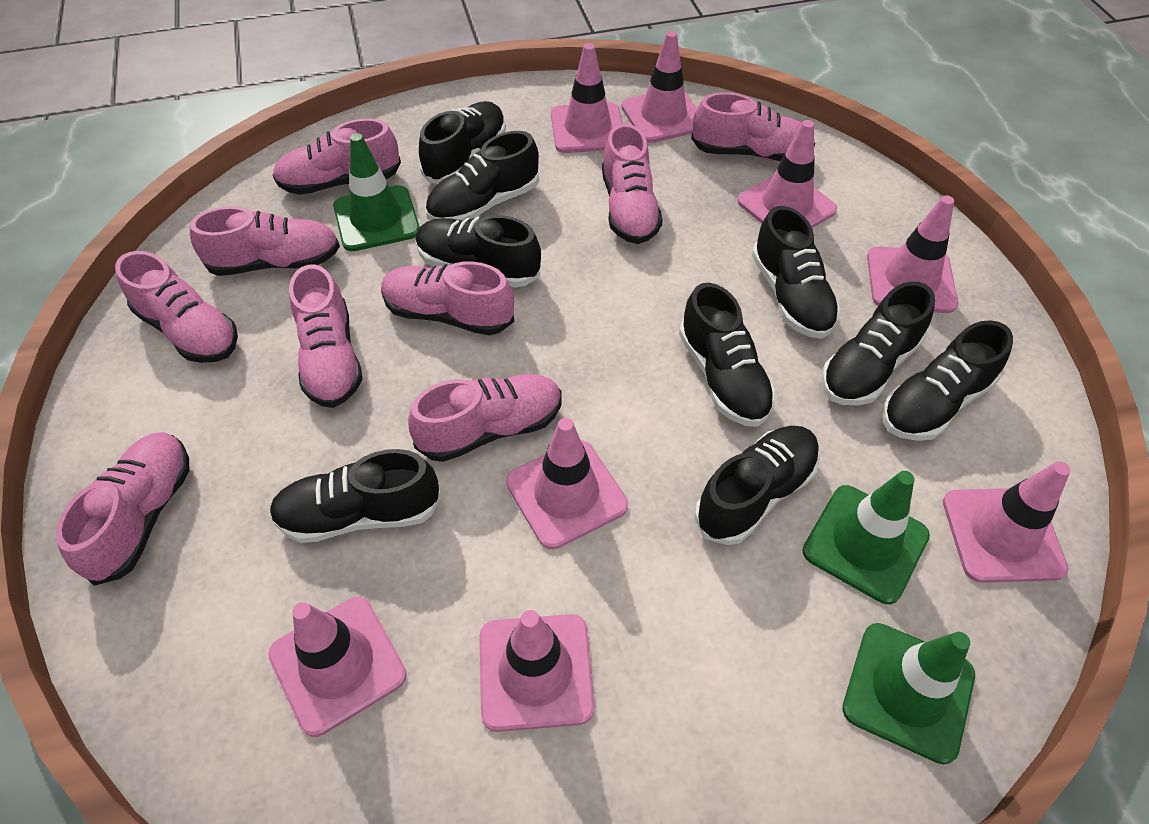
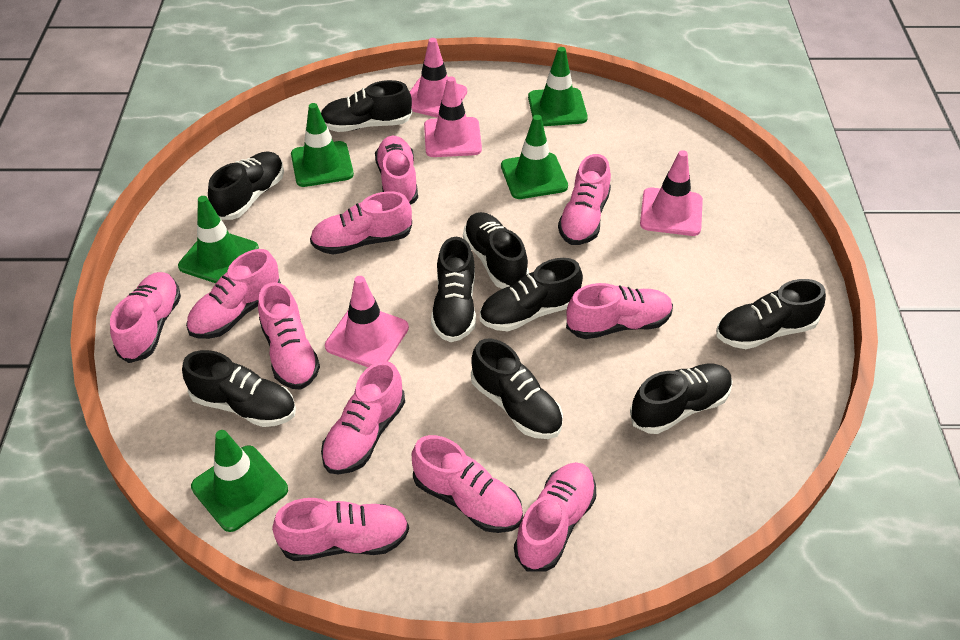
green traffic cone: 3 -> 5
pink shoe: 9 -> 11
pink traffic cone: 8 -> 4

